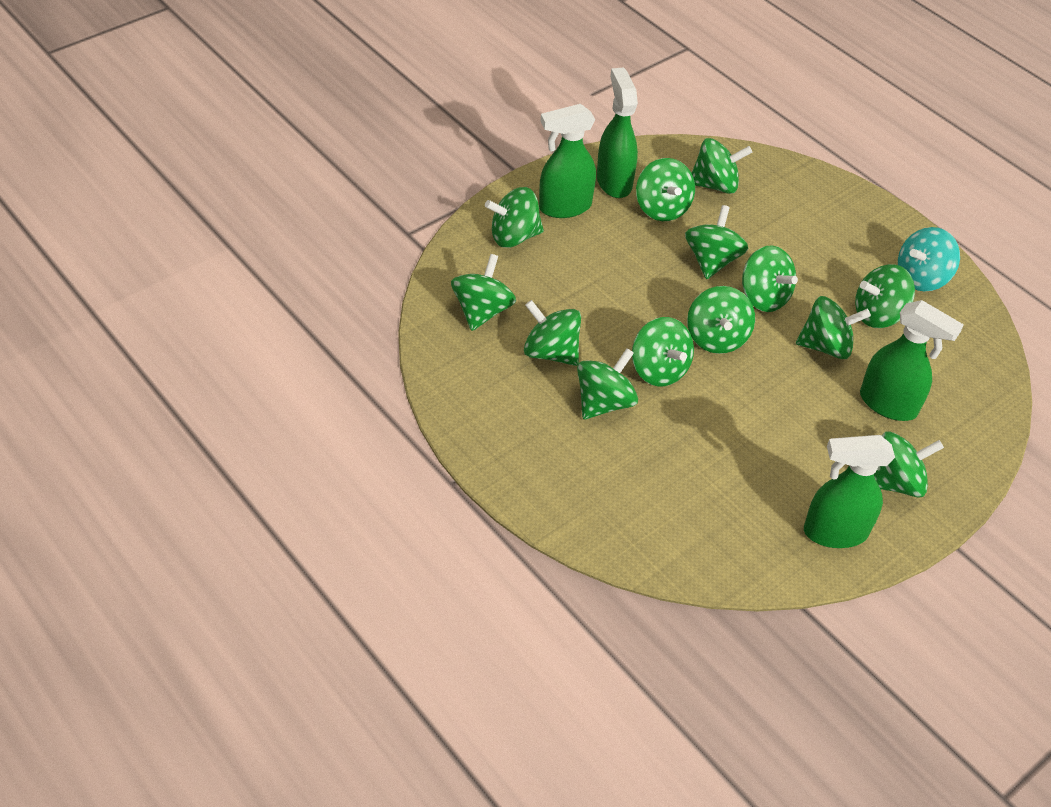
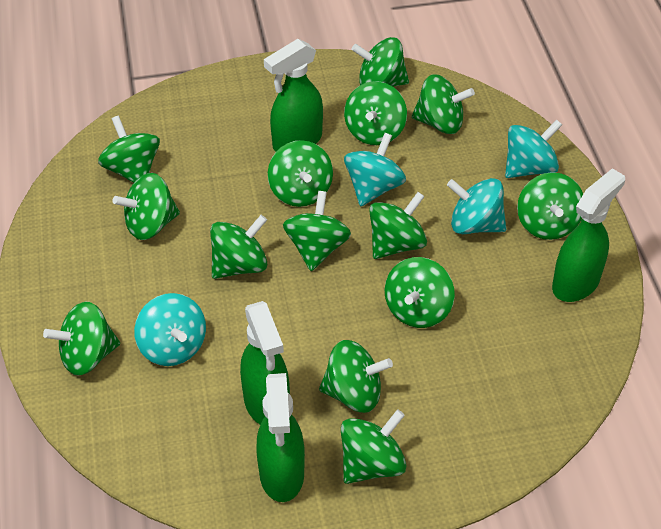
green spinning top: 13 -> 14
turquoise spinning top: 1 -> 4

